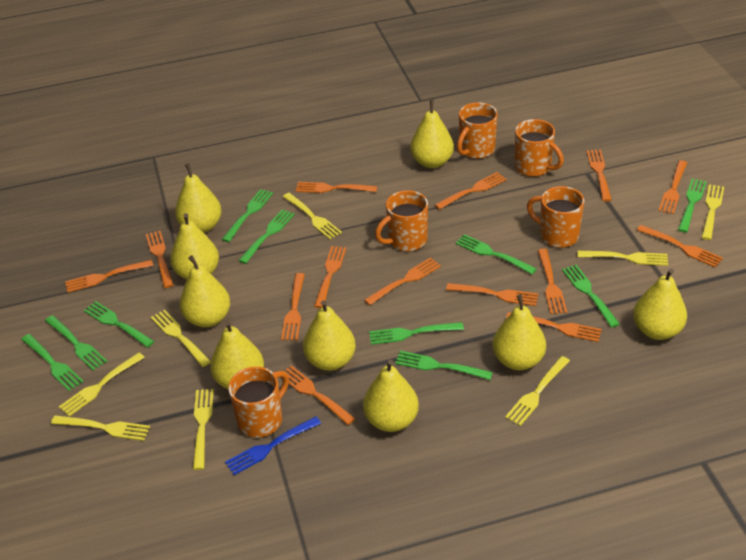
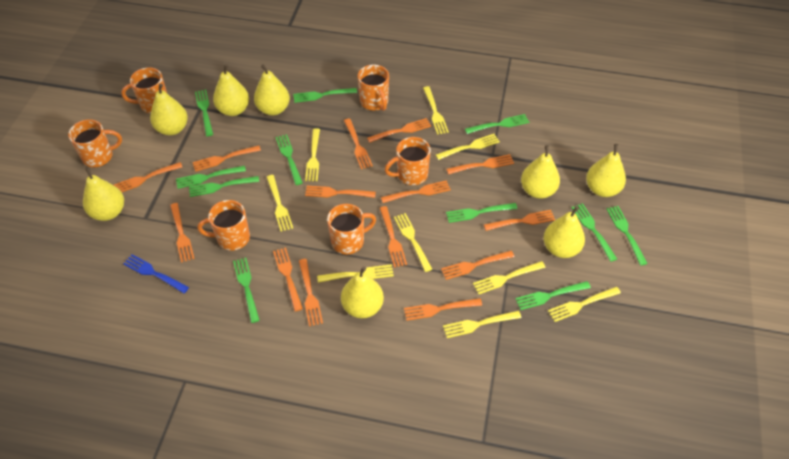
green fork: 10 -> 11
orange mug: 5 -> 6
yellow fork: 8 -> 9
yellow pear: 9 -> 8

